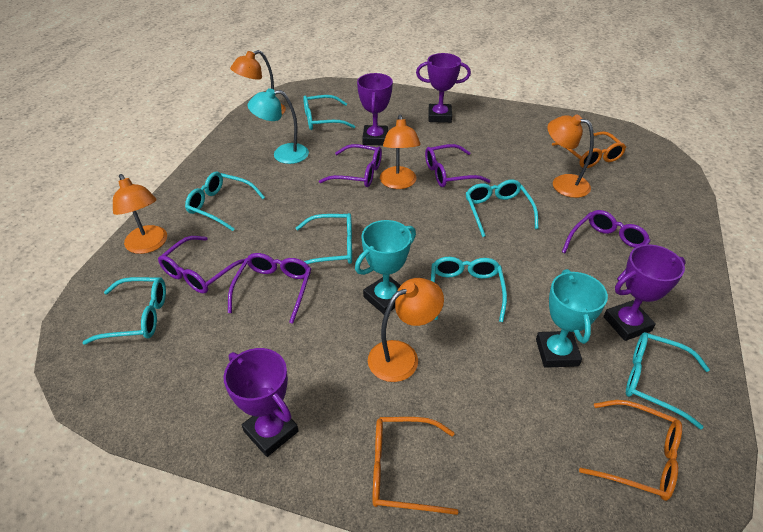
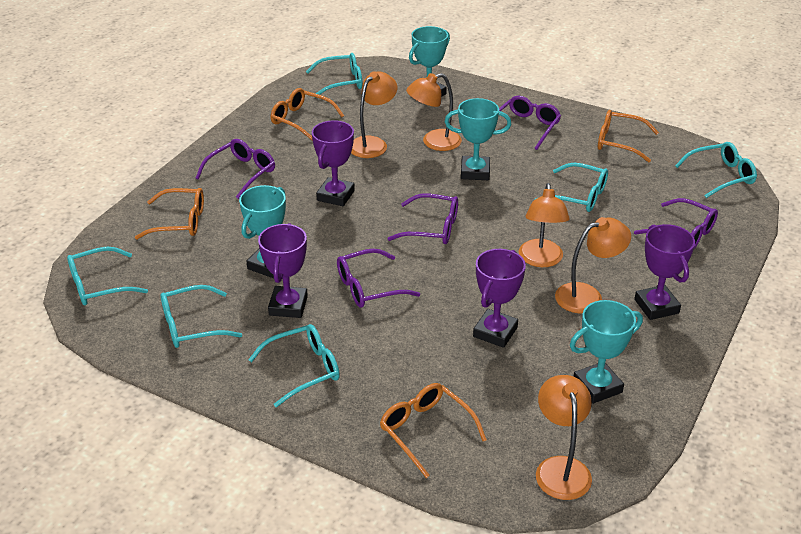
orange glasses: 3 -> 4
turquoise glasses: 7 -> 6
turquoise lamp: 1 -> 0
turquoise trophy: 2 -> 4

